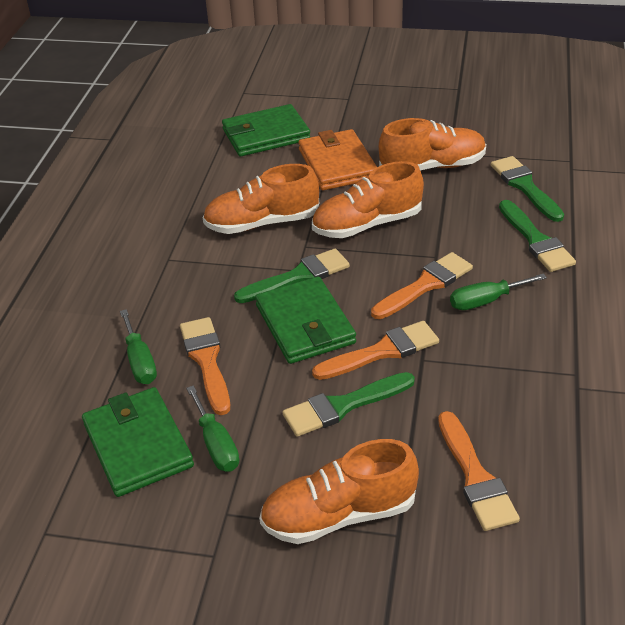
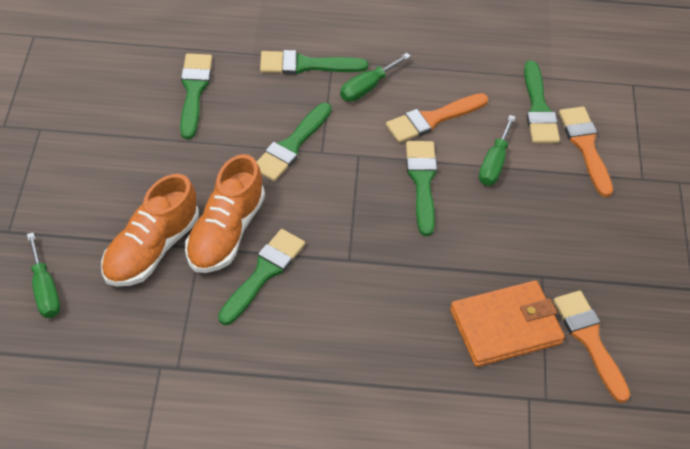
green brush: 4 -> 6
green wallet: 3 -> 0
orange brush: 4 -> 3
orange shoe: 4 -> 2

